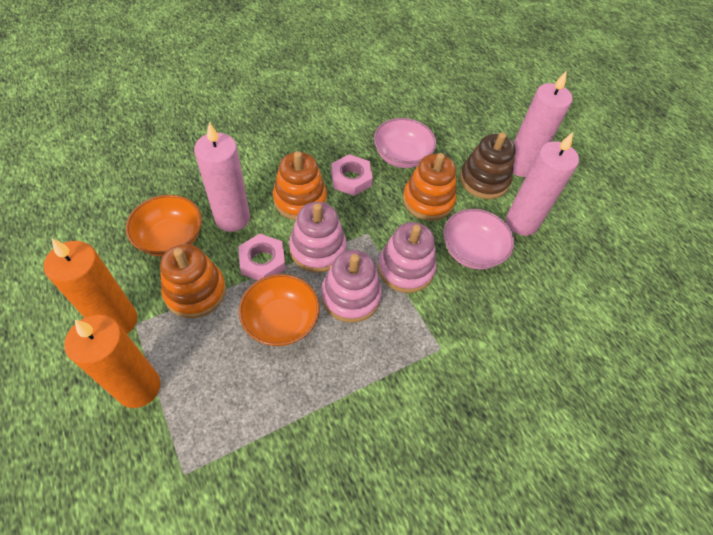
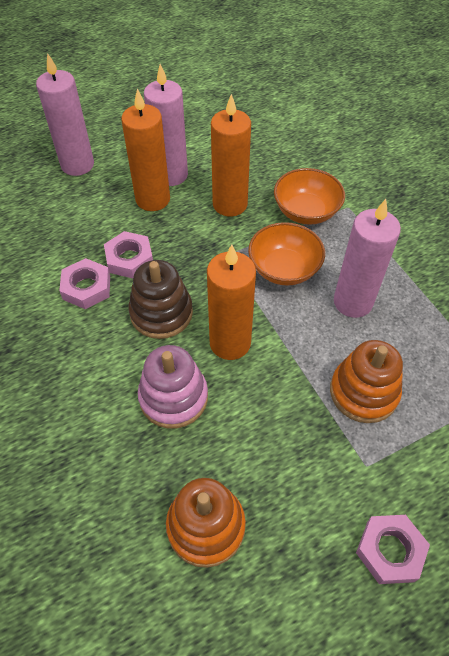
orange candle: 2 -> 3
orange stacking toy: 3 -> 2
pink bowl: 2 -> 0
pink nut: 2 -> 3
pink stacking toy: 3 -> 1

